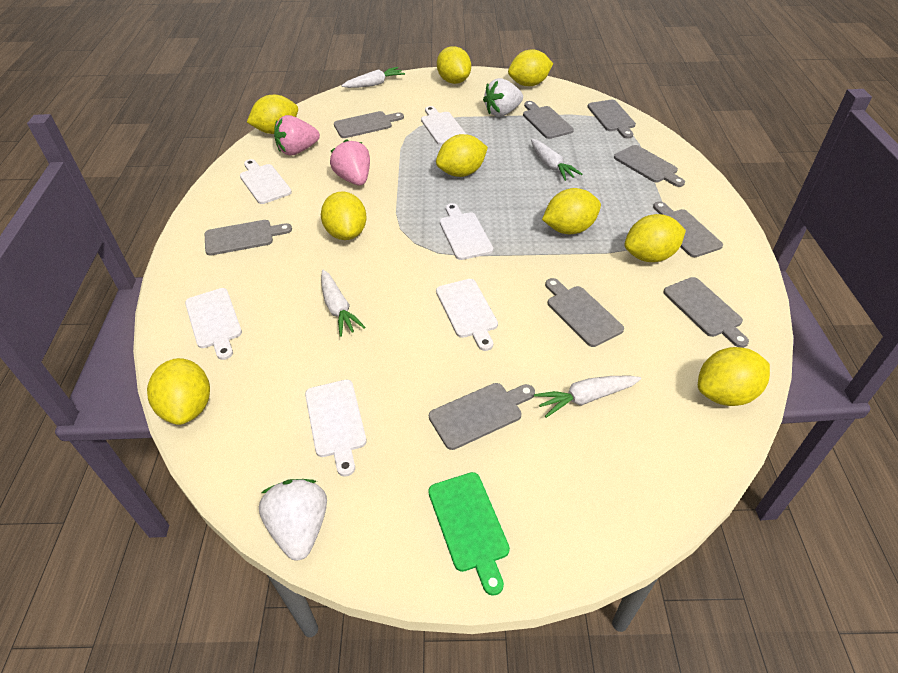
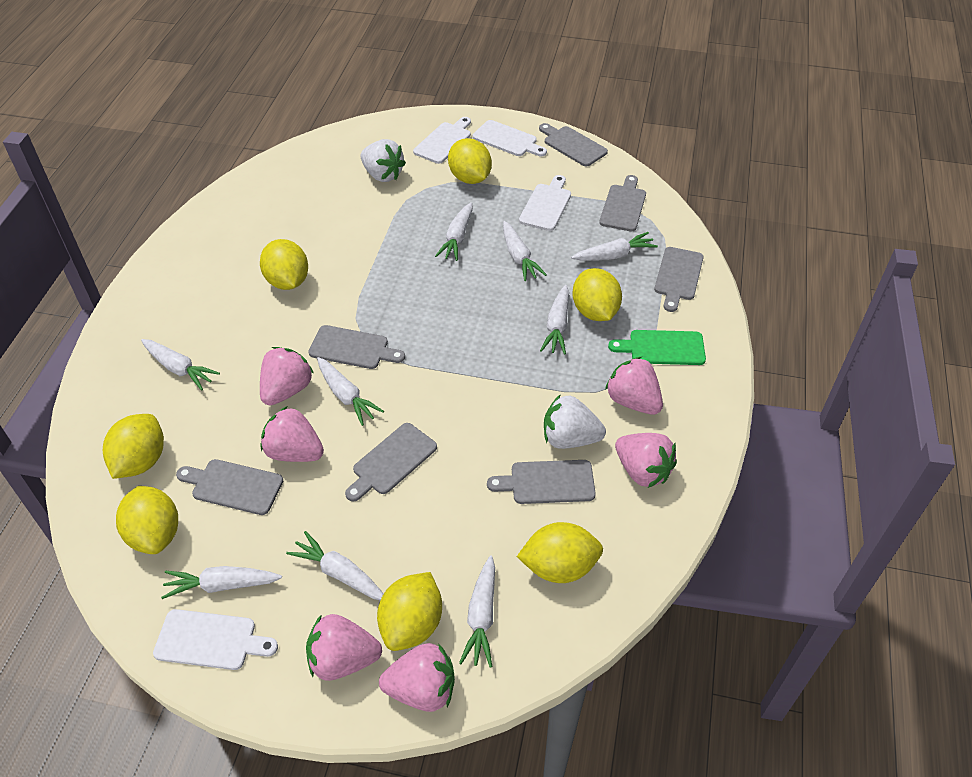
grey cutting board: 9 -> 7
pink strawberry: 2 -> 6
white carrot: 4 -> 9
white cutting board: 6 -> 4
yellow lemon: 9 -> 7

